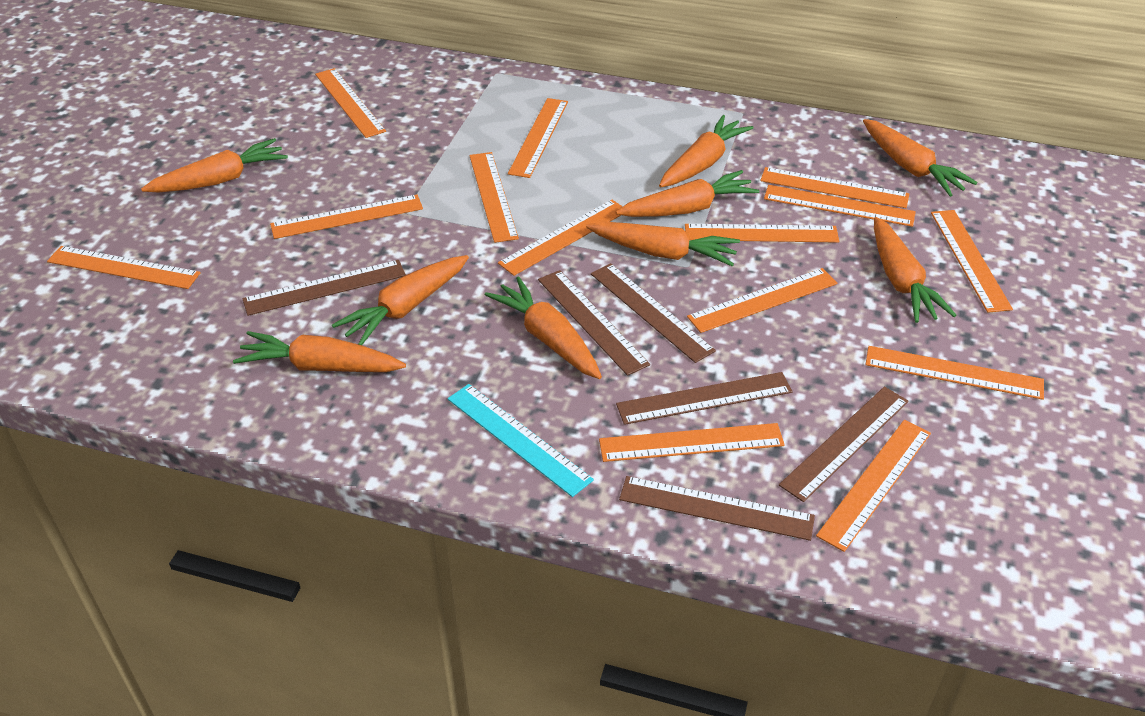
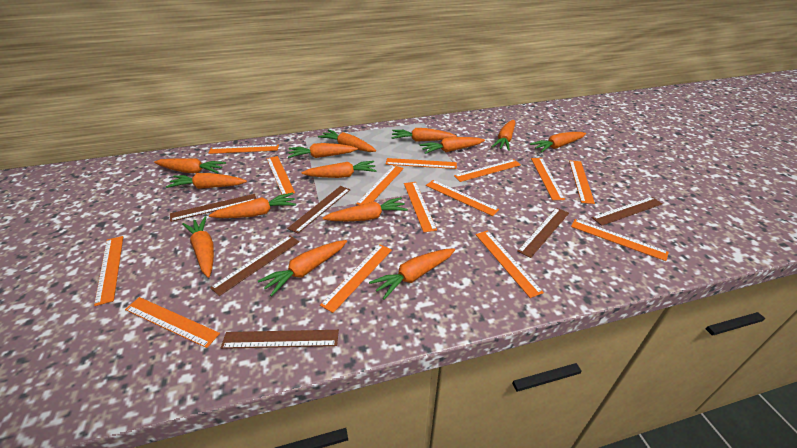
orange carrot: 9 -> 14
turquoise ruler: 1 -> 0

